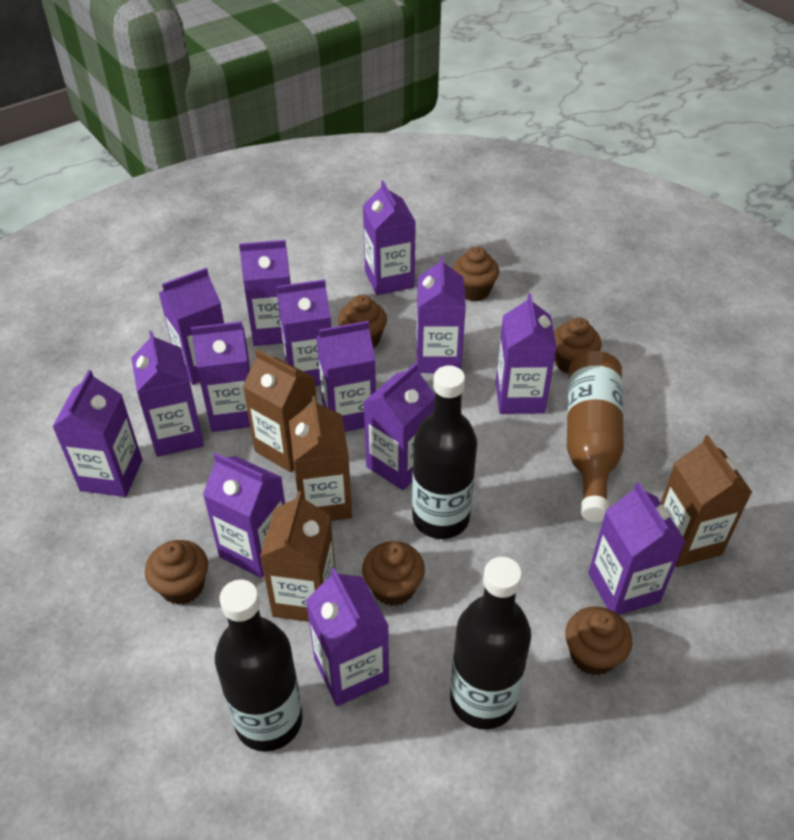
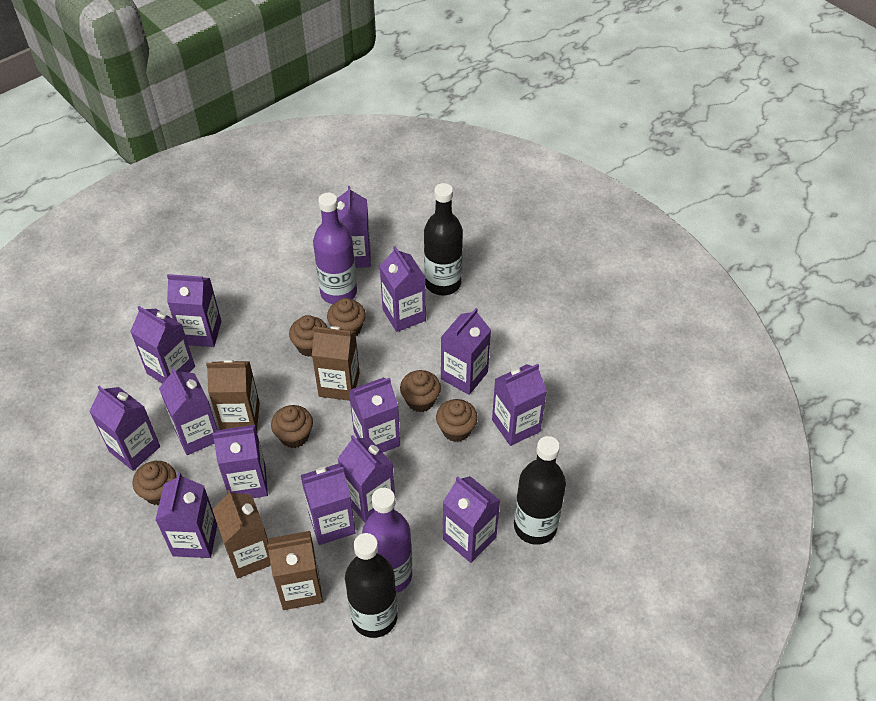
brown bottle: 1 -> 0
purple bottle: 0 -> 2

